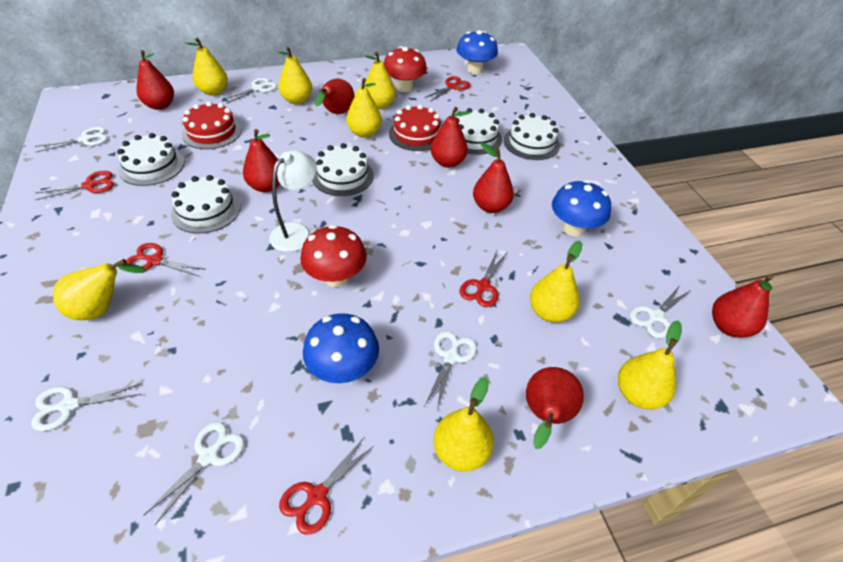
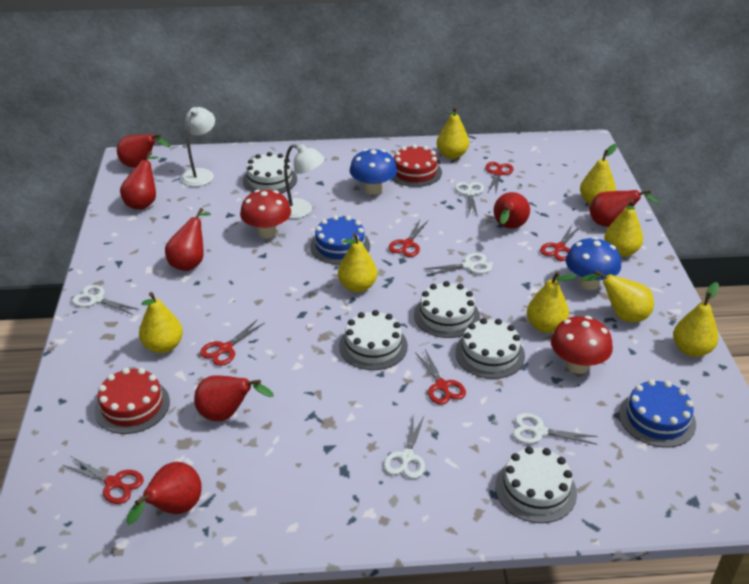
blue cake: 0 -> 2
blue mushroom: 3 -> 2
red scissors: 5 -> 6
white lamp: 1 -> 2
white scissors: 6 -> 5

